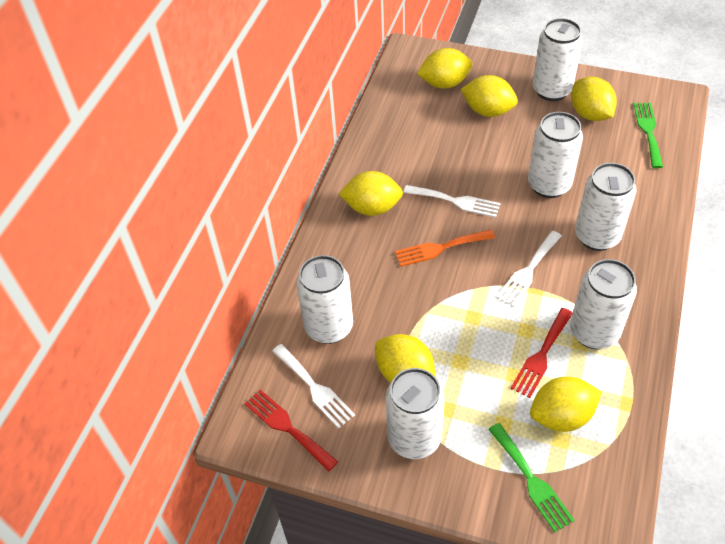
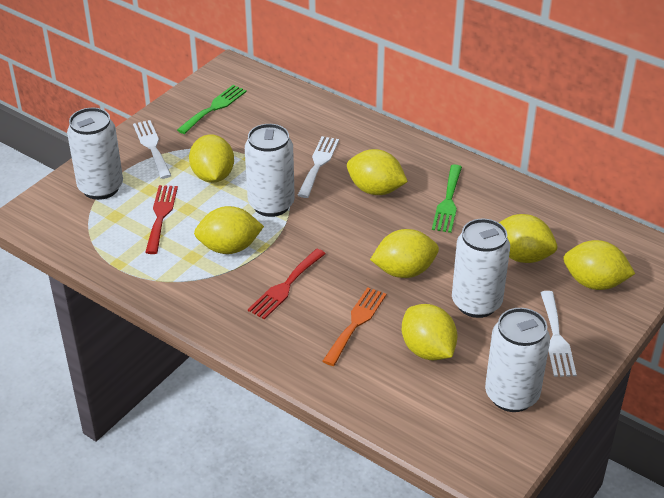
white can: 6 -> 4
yellow lemon: 6 -> 7

